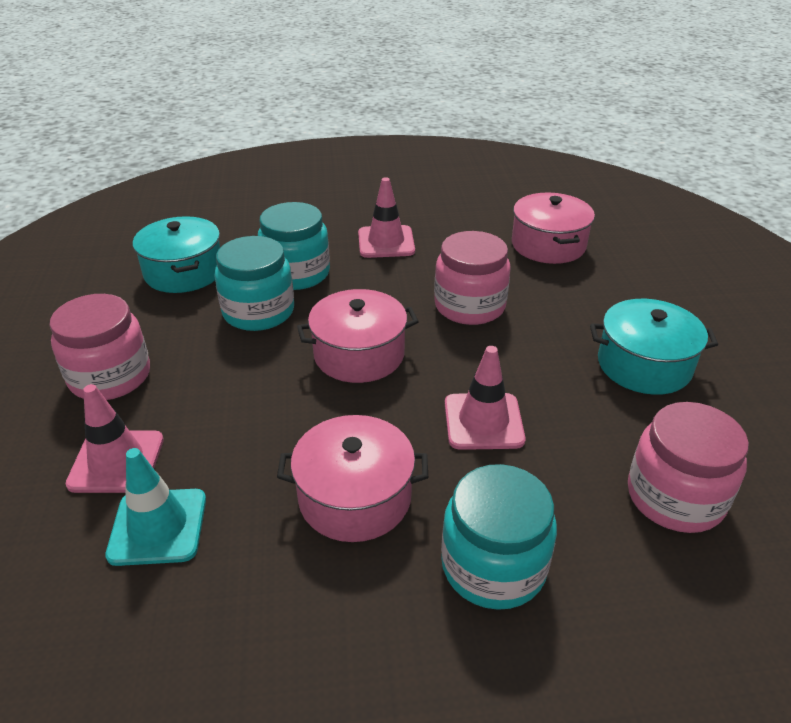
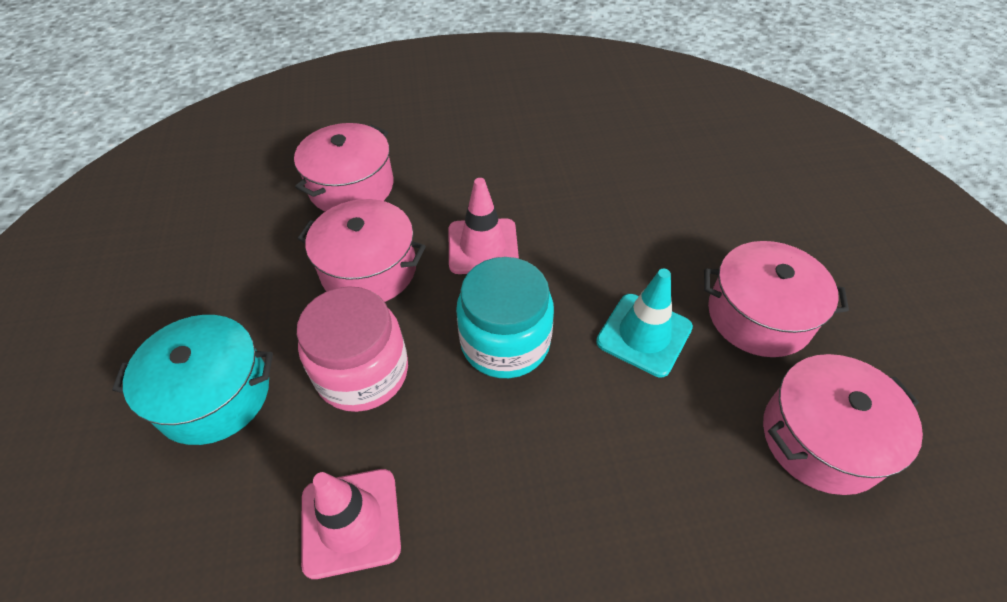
pink jar: 3 -> 1
pink pot: 3 -> 4
pink traffic cone: 3 -> 2
turquoise jar: 3 -> 1
turquoise pot: 2 -> 1

